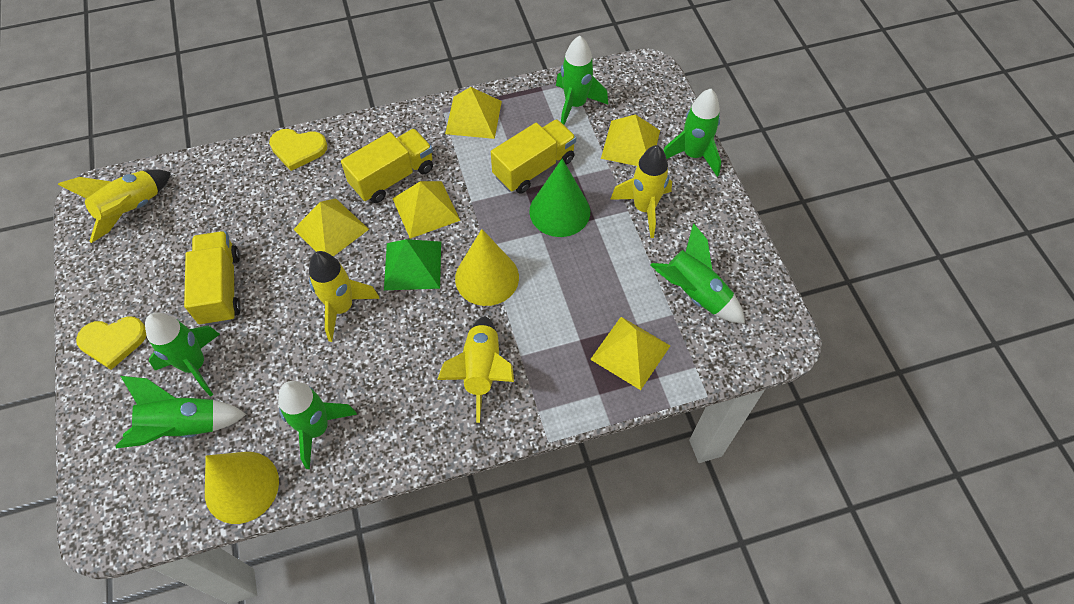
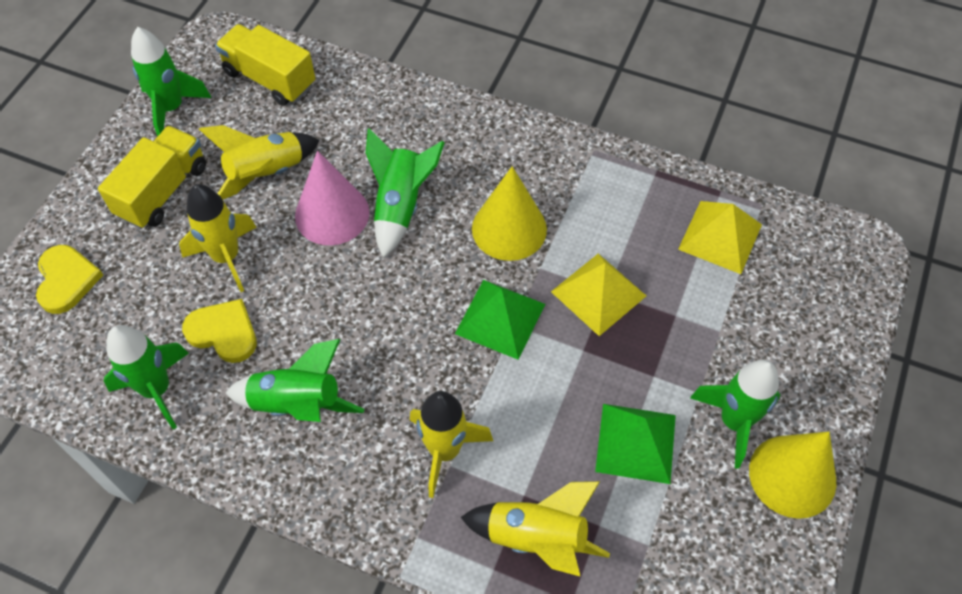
green cone: 1 -> 0
green pyramid: 1 -> 2
green rocket: 6 -> 5
pink cone: 0 -> 1
yellow pyramid: 5 -> 2
yellow truck: 3 -> 2

